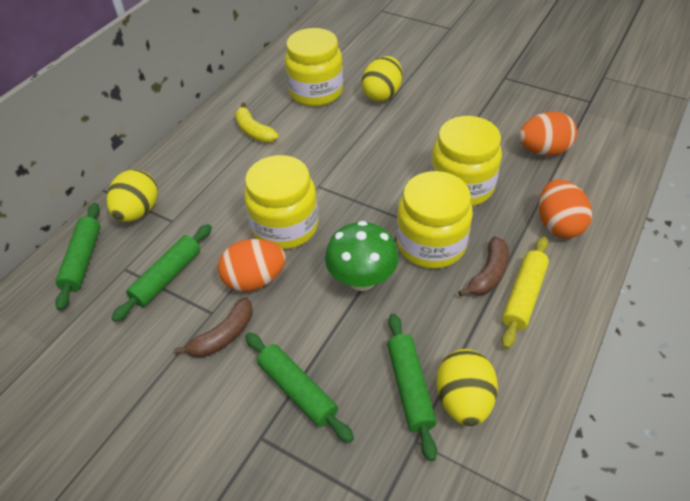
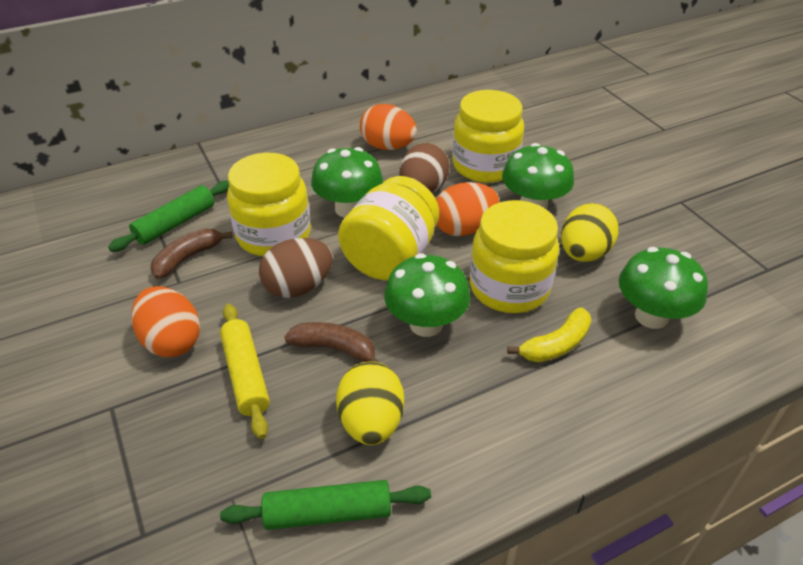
brown egg: 0 -> 2
green mushroom: 1 -> 4
green rolling pin: 4 -> 2
yellow egg: 3 -> 2

